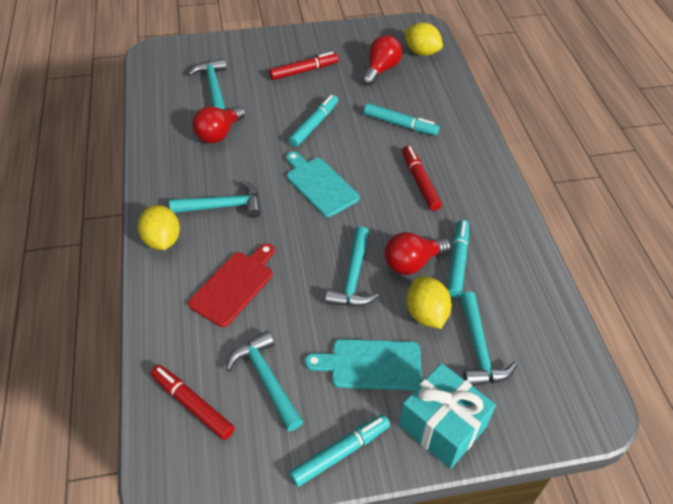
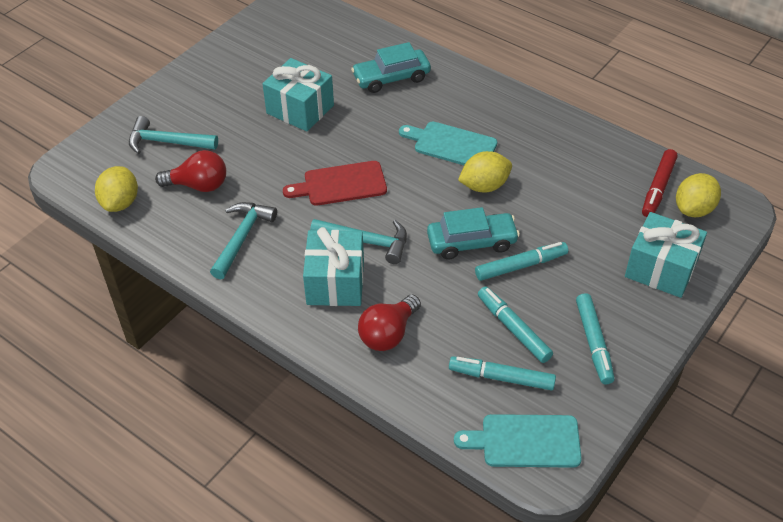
red light bulb: 3 -> 2
red marker: 3 -> 1
turquoise car: 0 -> 2
turquoise gift: 1 -> 3
turquoise hammer: 5 -> 3

